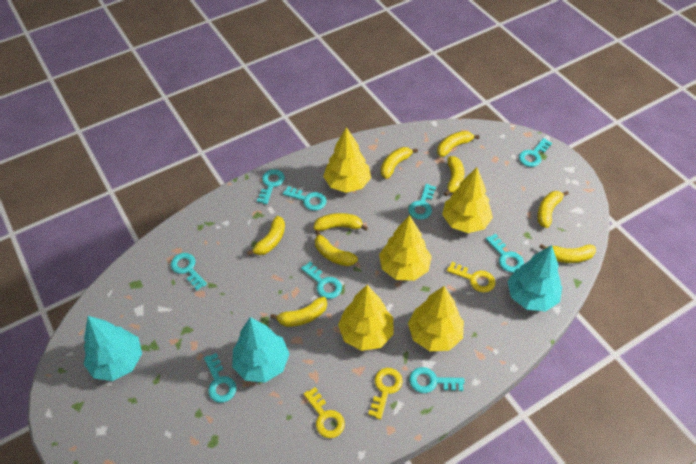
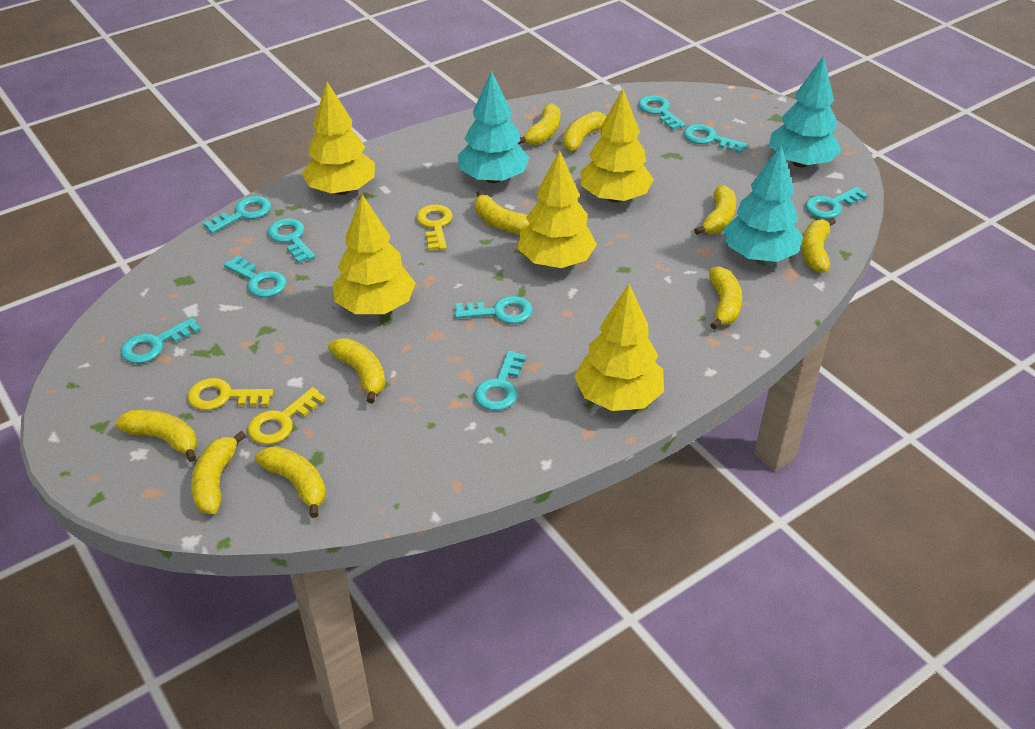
yellow banana: 9 -> 10

